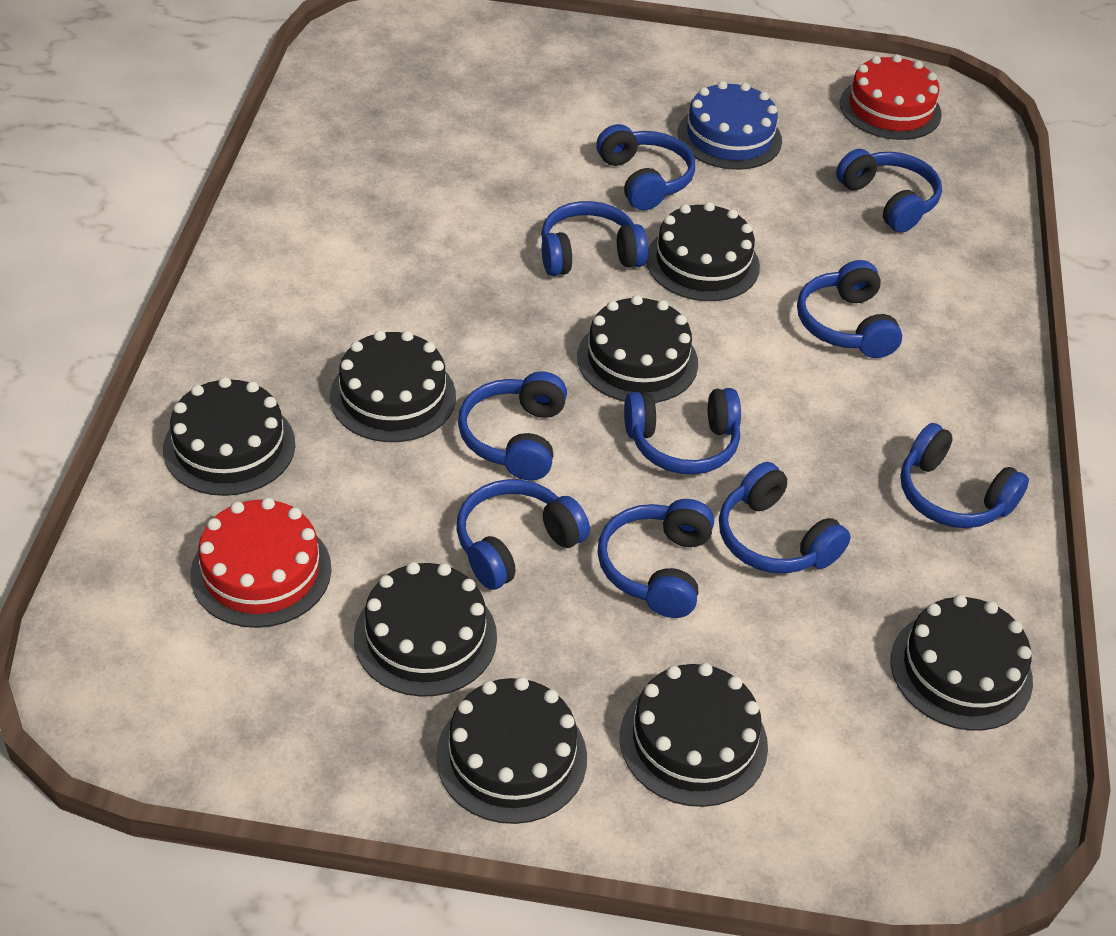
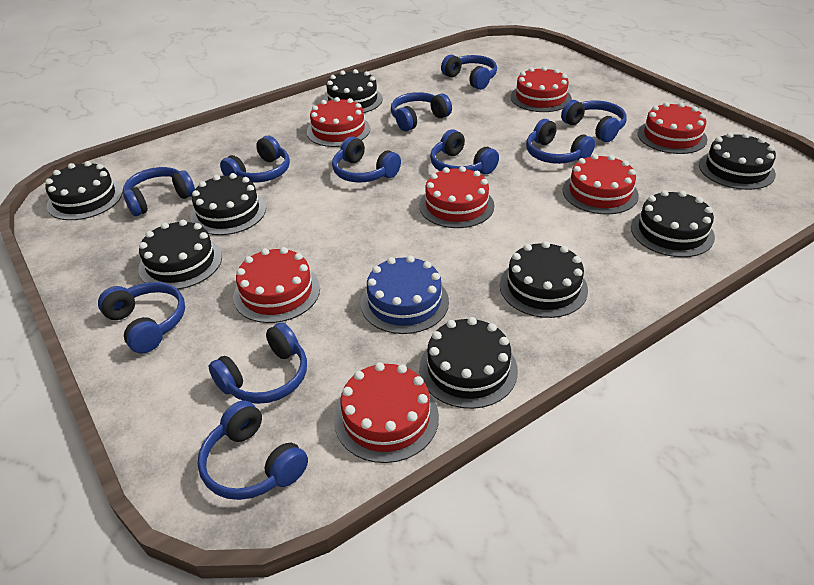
blue headphones: 10 -> 11
red cake: 2 -> 7

